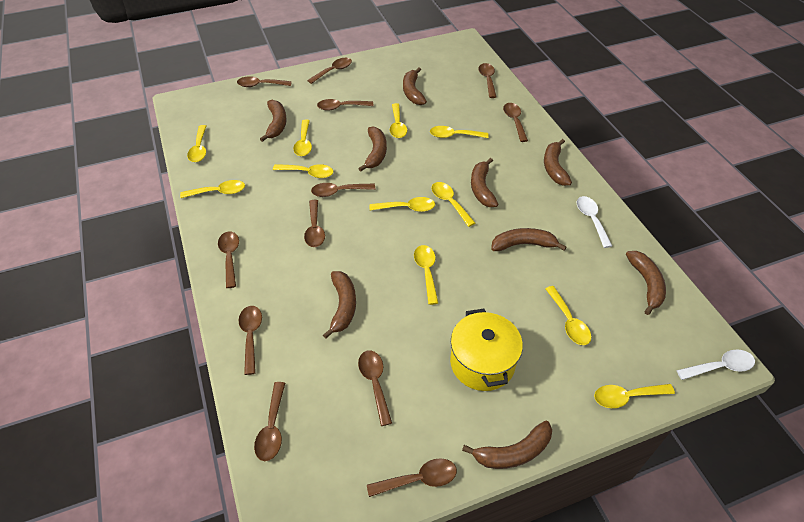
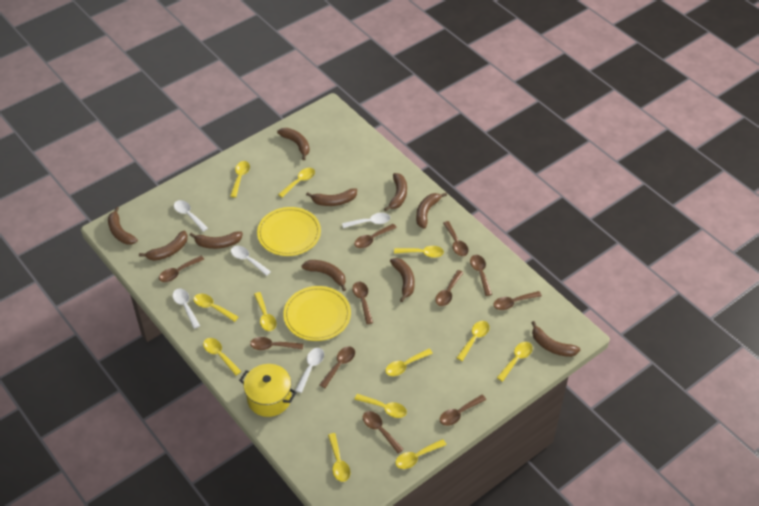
brown banana: 9 -> 10
brown spoon: 12 -> 11
white spoon: 2 -> 5
yellow plate: 0 -> 2
yellow spoon: 11 -> 12

